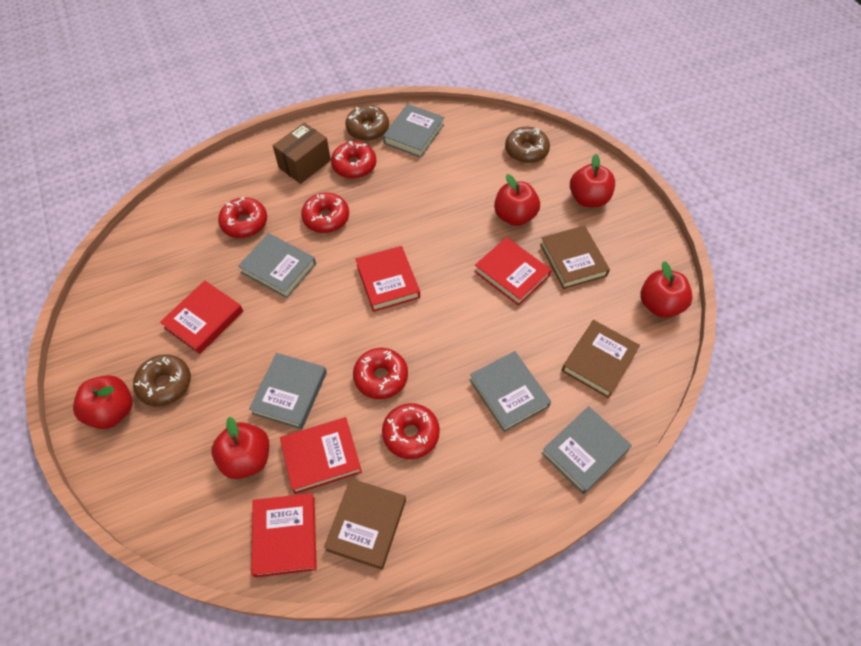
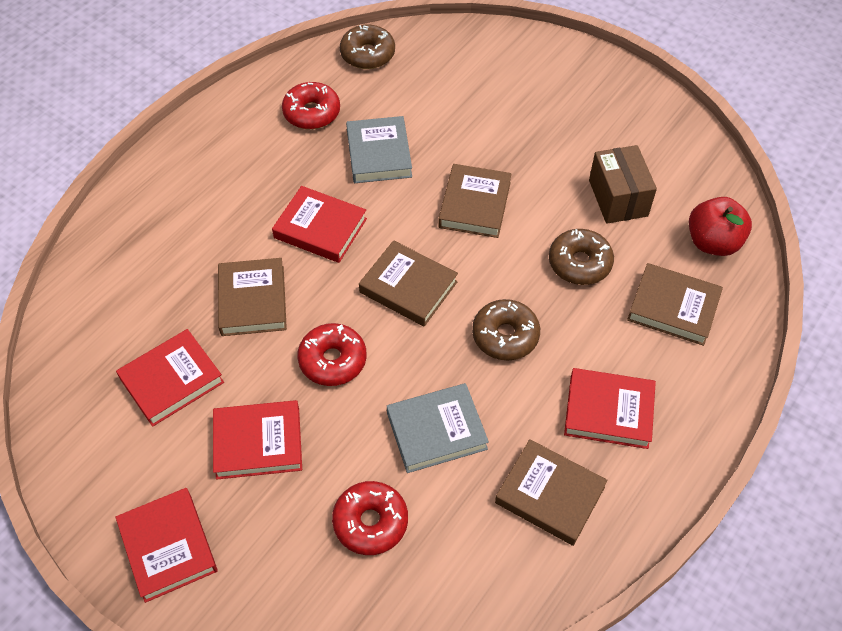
brown book: 3 -> 5
grey book: 5 -> 2
red apple: 5 -> 1
red donut: 5 -> 3

